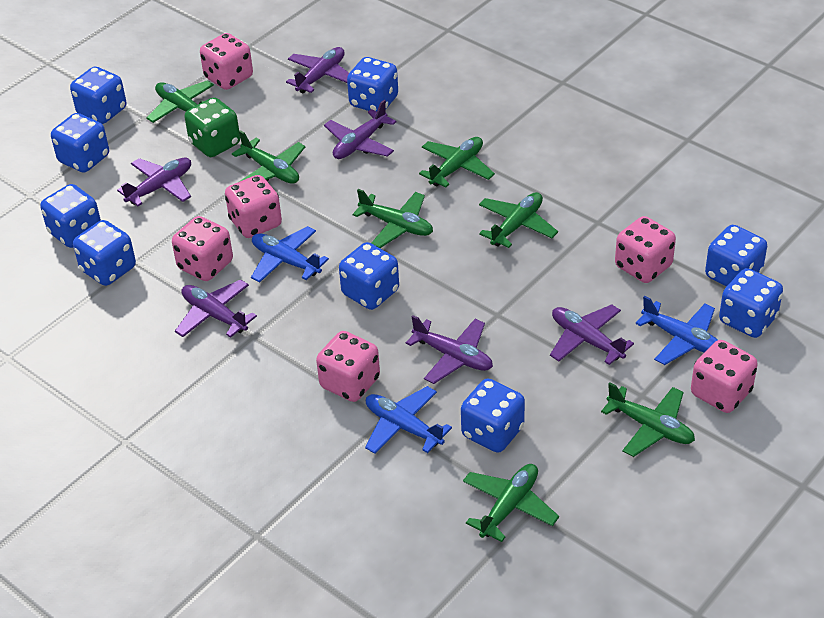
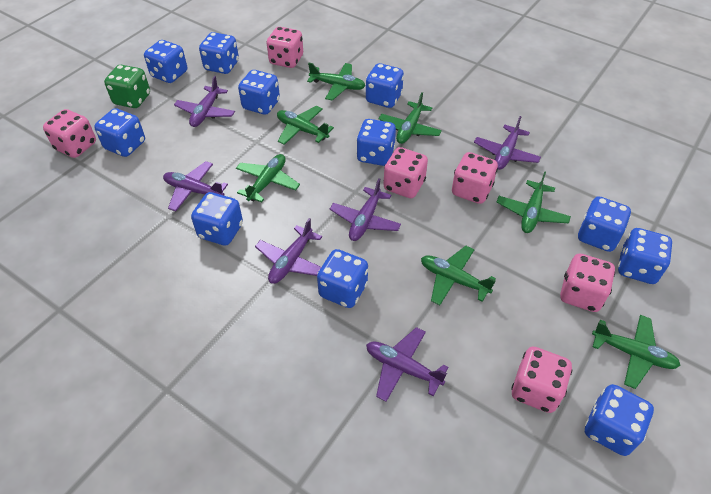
blue dice: 9 -> 11
blue plane: 3 -> 0

